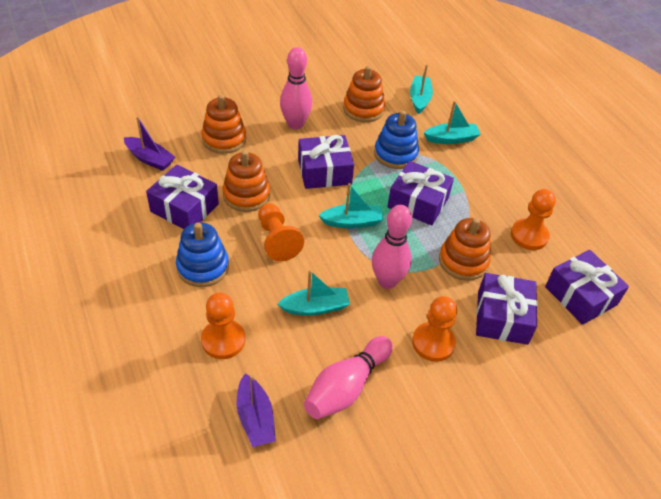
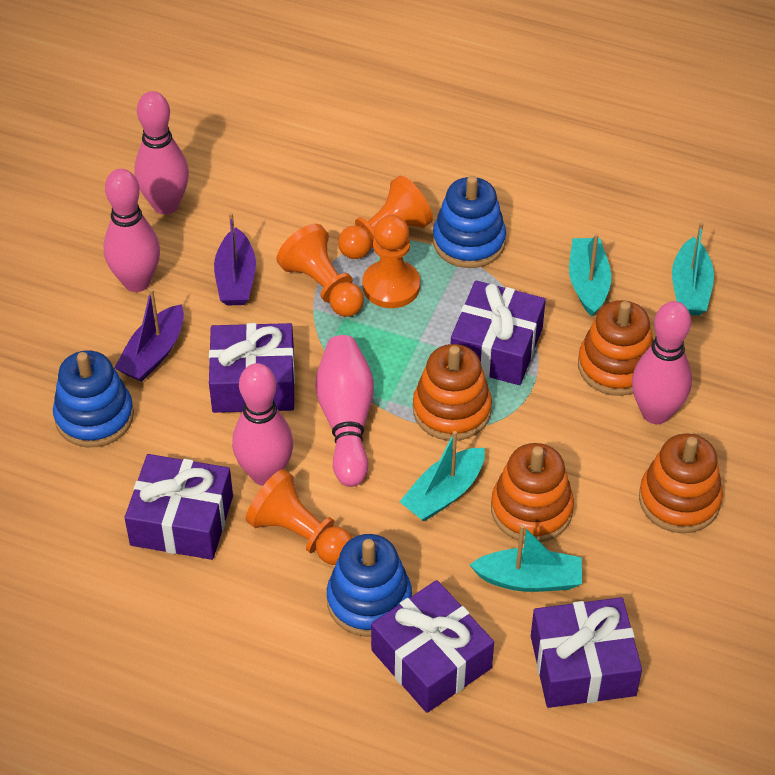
blue stacking toy: 2 -> 3
pink bowling pin: 3 -> 5

